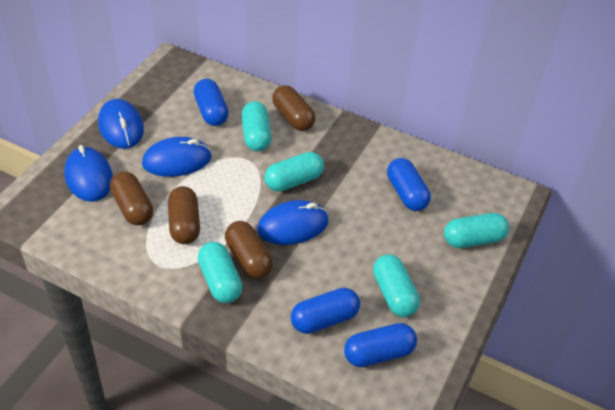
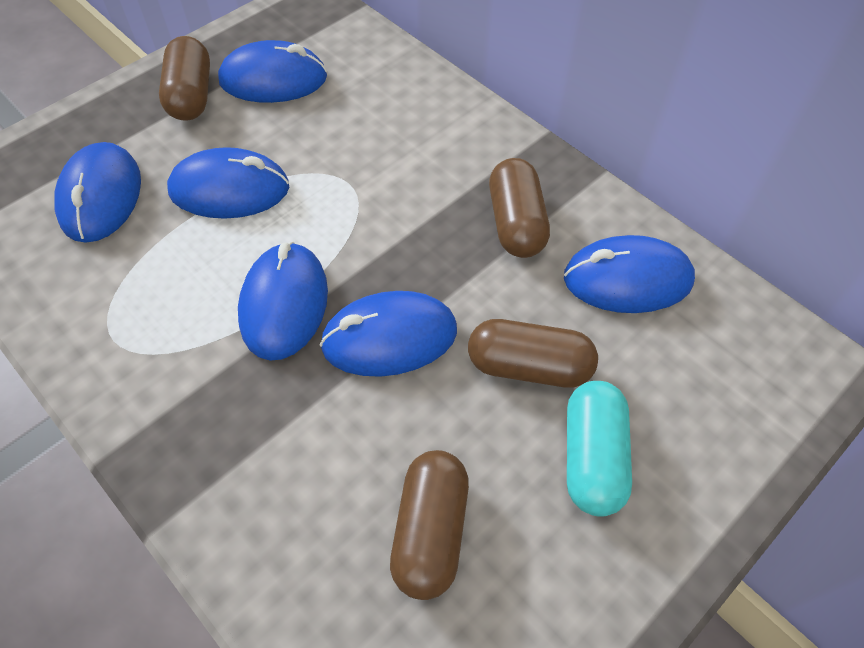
blue capsule: 4 -> 0
blue mouse: 4 -> 6
turquoise capsule: 5 -> 1

